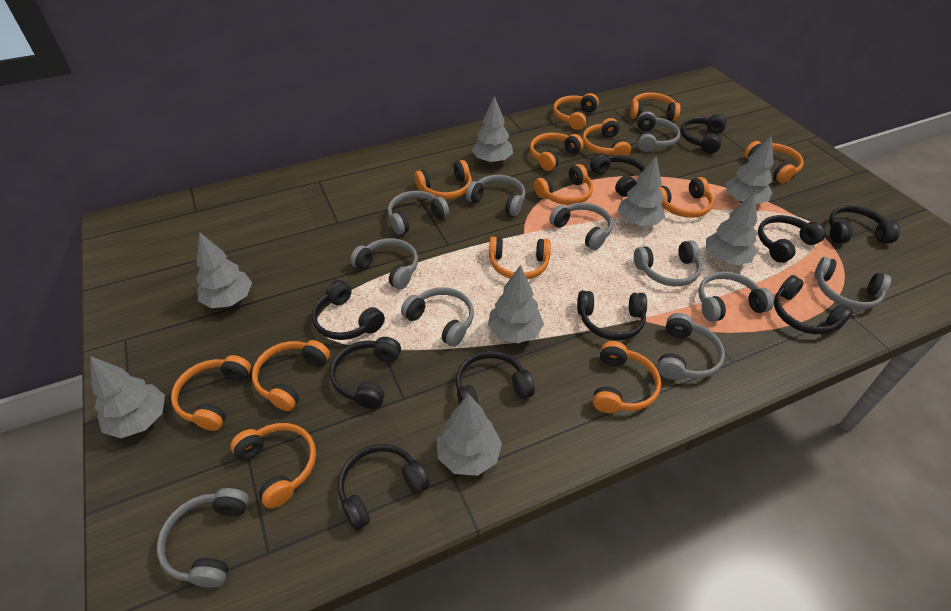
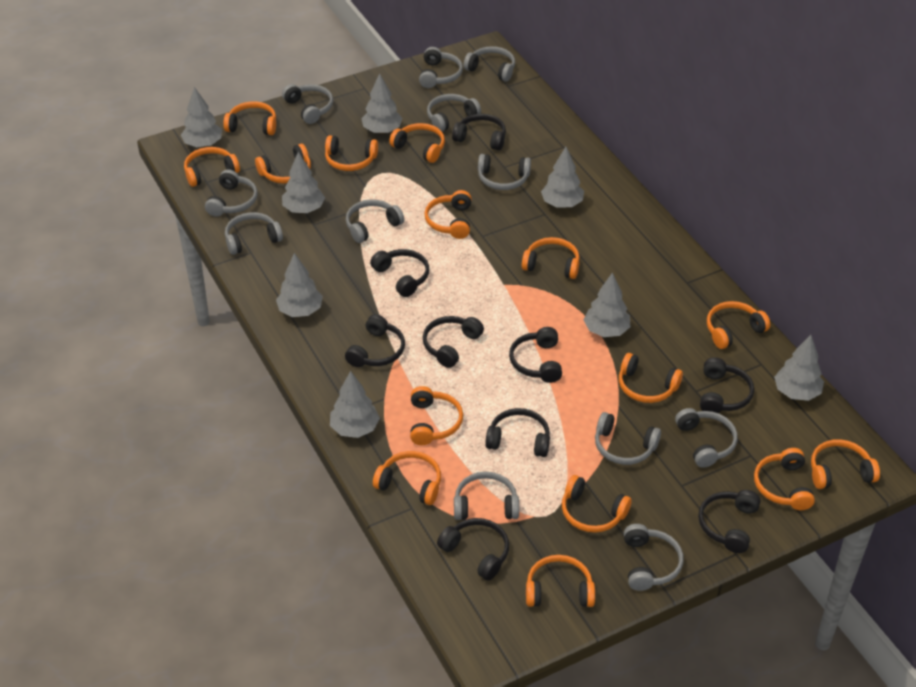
black headphones: 10 -> 9
grey headphones: 11 -> 12
orange headphones: 13 -> 15

